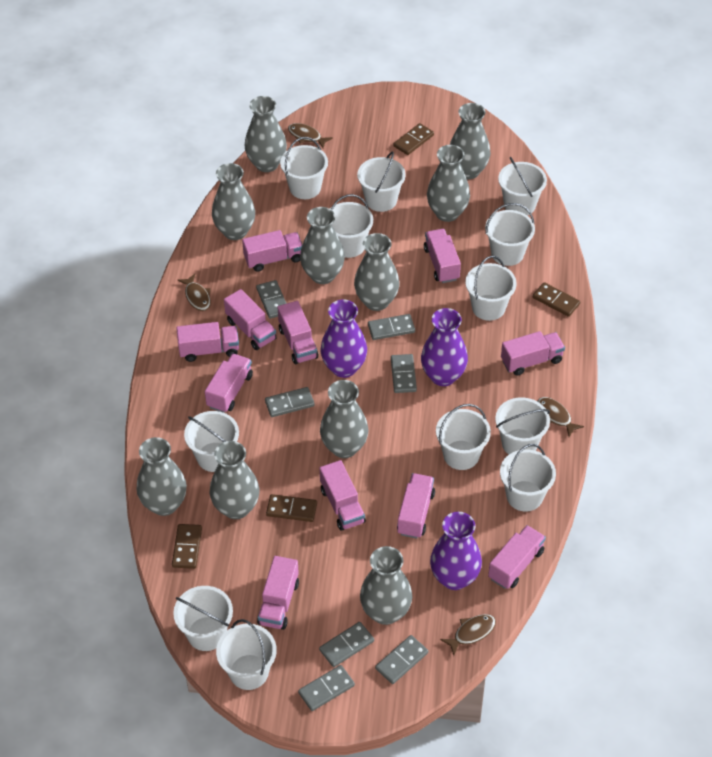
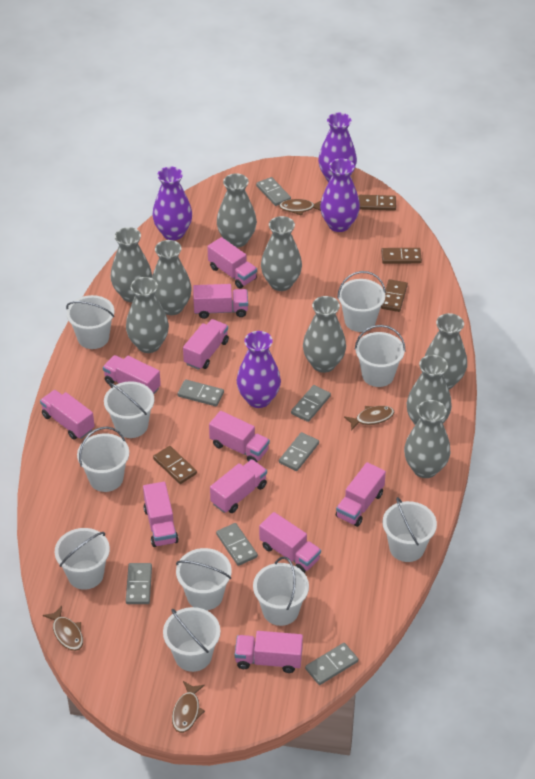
grey vase: 10 -> 9
purple vase: 3 -> 4
white bucket: 12 -> 10

